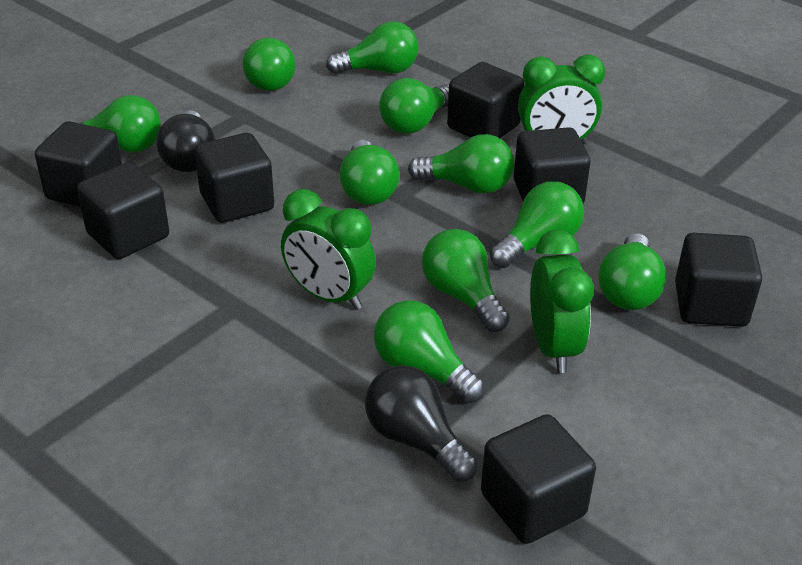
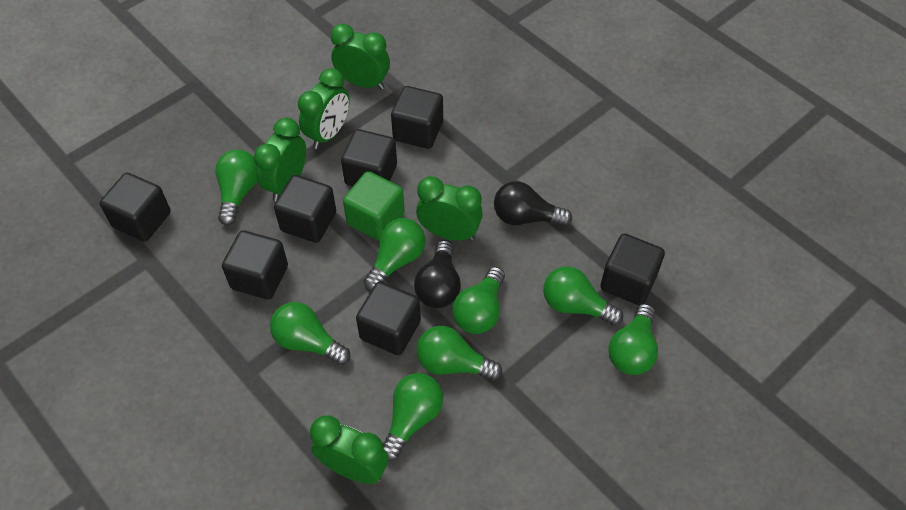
green clock: 3 -> 5
green cube: 0 -> 1
green light bulb: 10 -> 8

